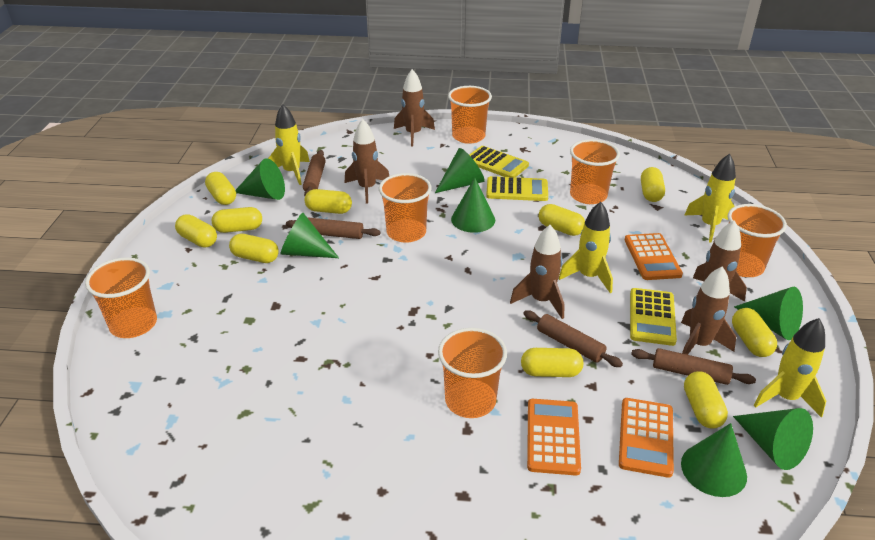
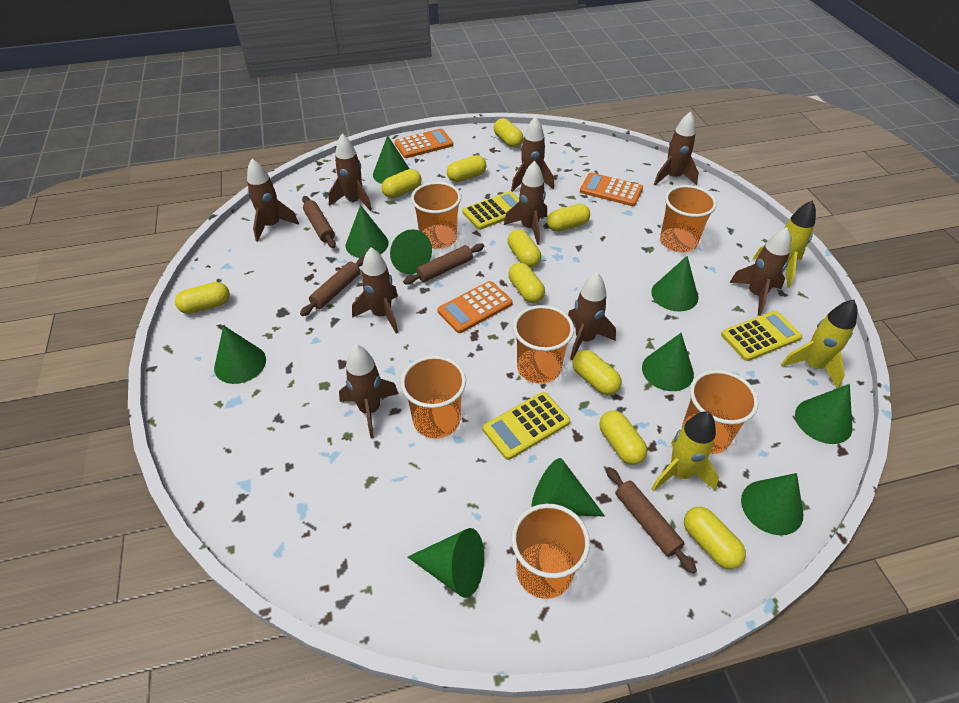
brown rocket: 5 -> 9
green cone: 7 -> 10
yellow rocket: 4 -> 3

